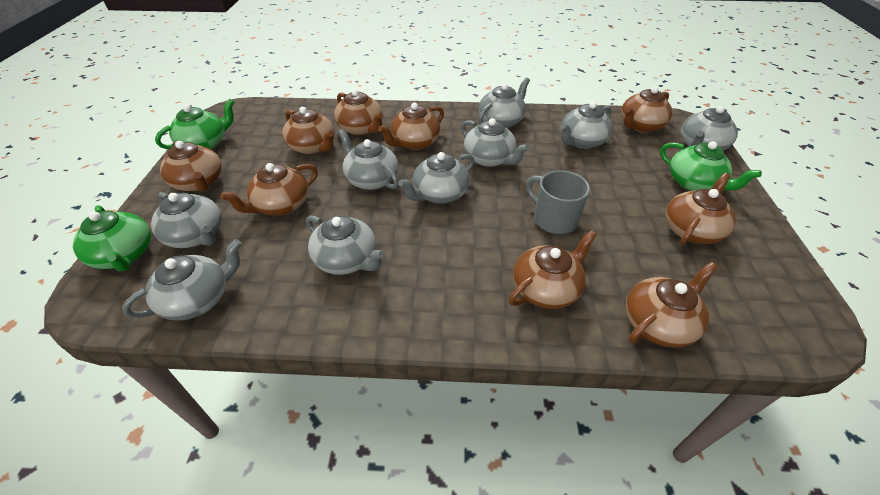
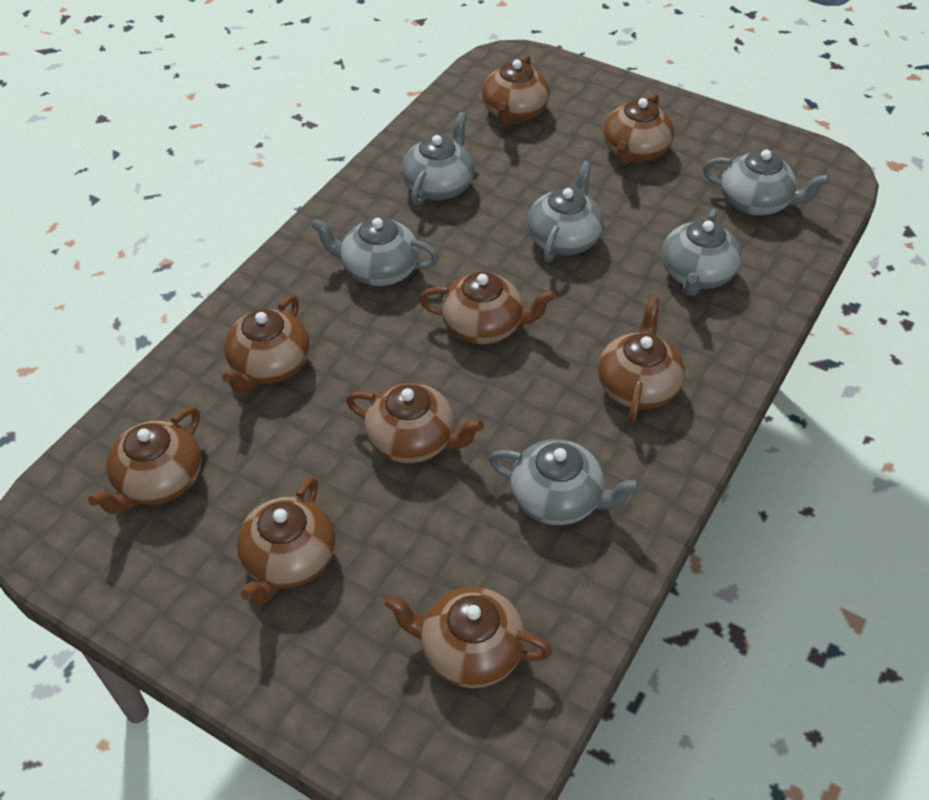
green teapot: 3 -> 0
grey mug: 1 -> 0
grey teapot: 9 -> 6

